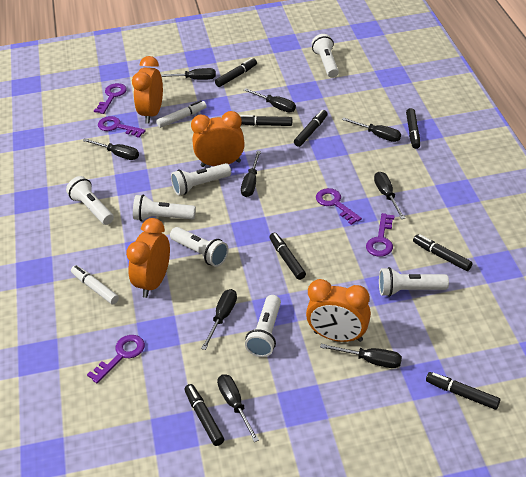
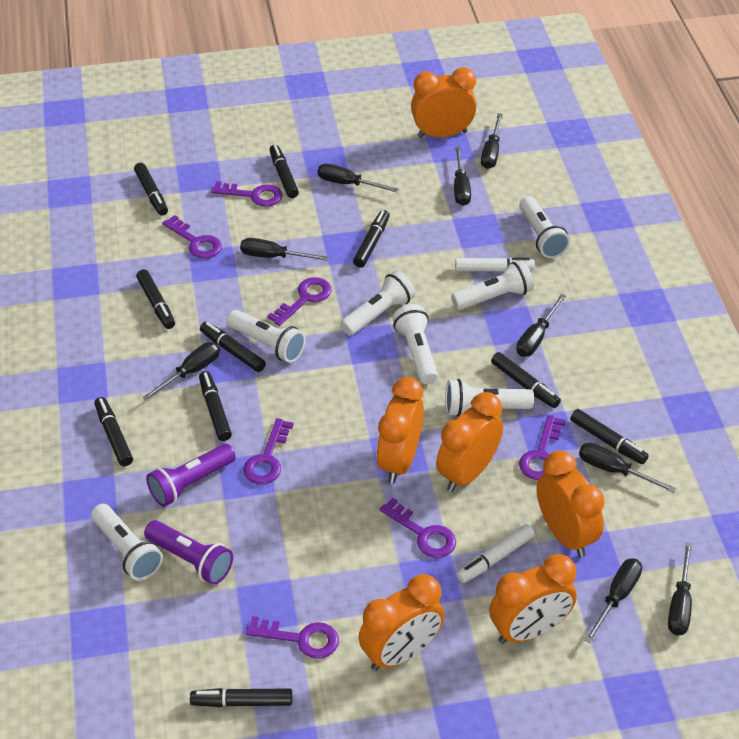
black marker: 8 -> 10
orange clock: 4 -> 6
purple flashlight: 0 -> 2
purple key: 5 -> 7

